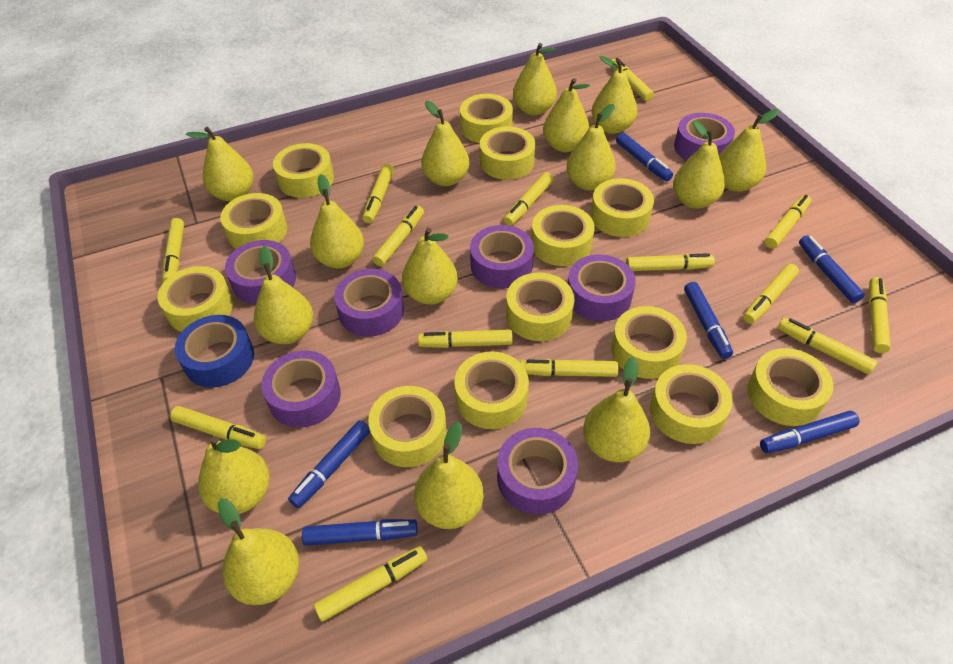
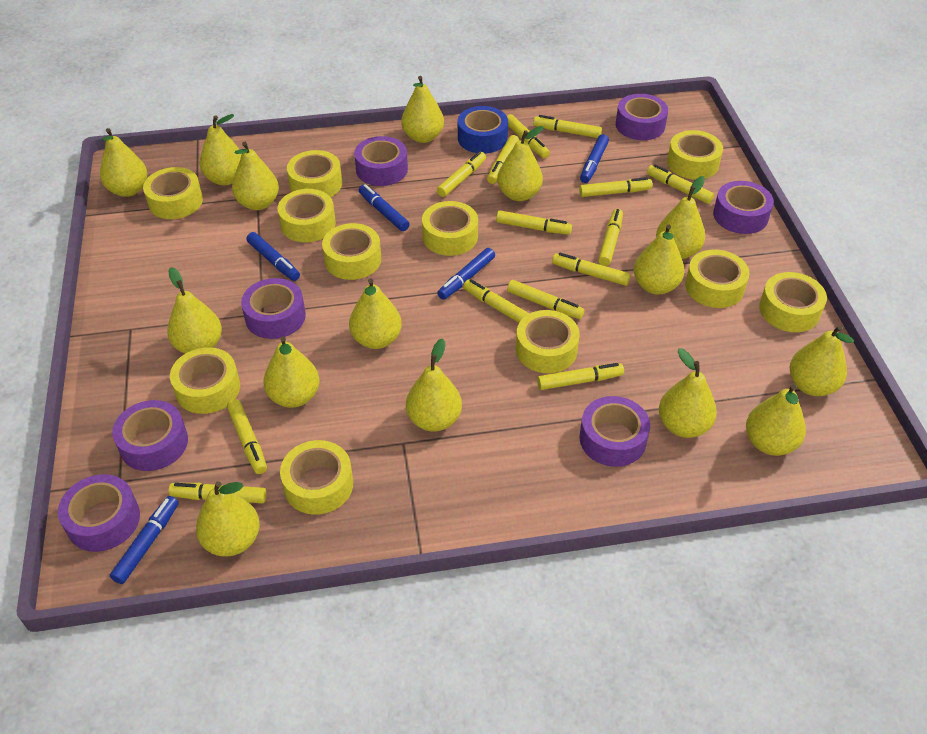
blue marker: 6 -> 5
yellow tape: 13 -> 11

